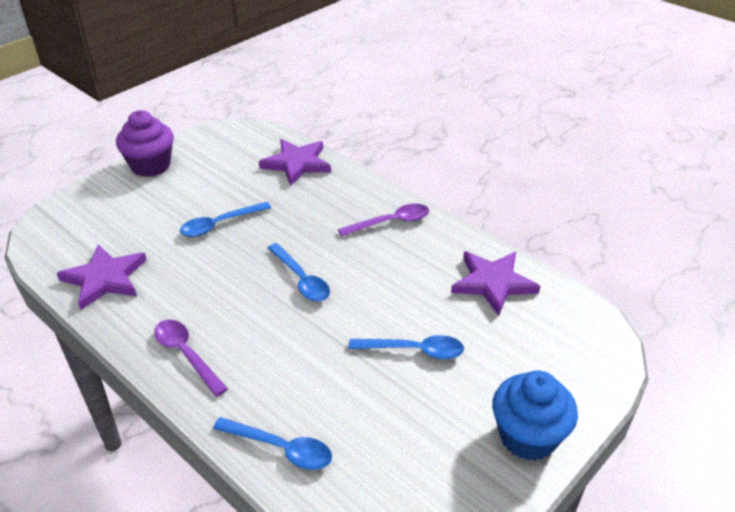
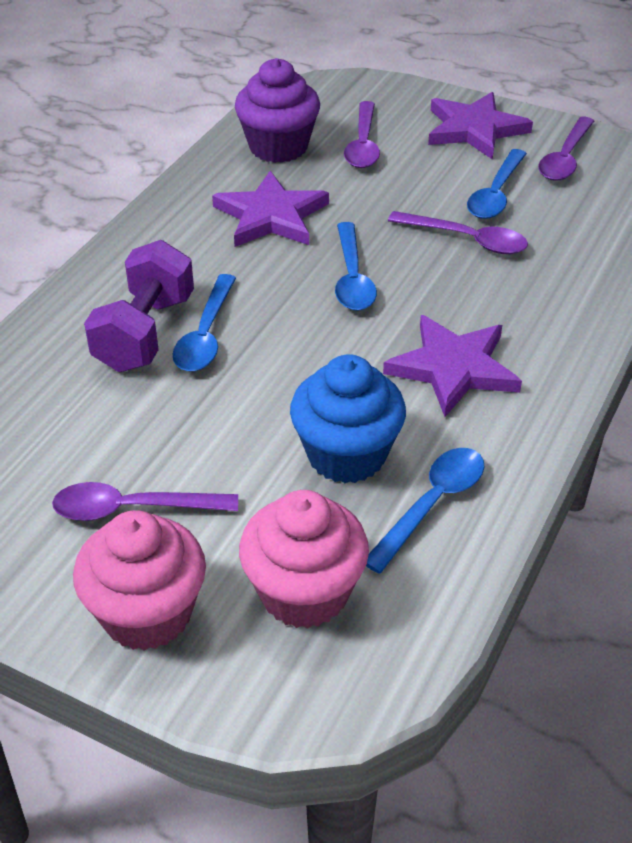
pink cupcake: 0 -> 2
purple dumbbell: 0 -> 1
purple spoon: 2 -> 4

